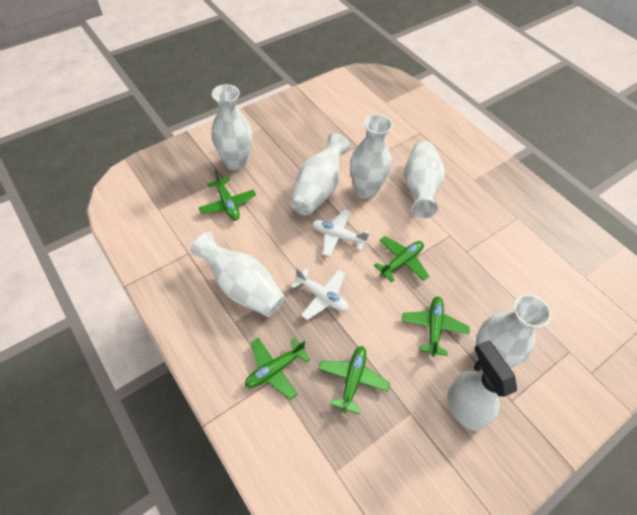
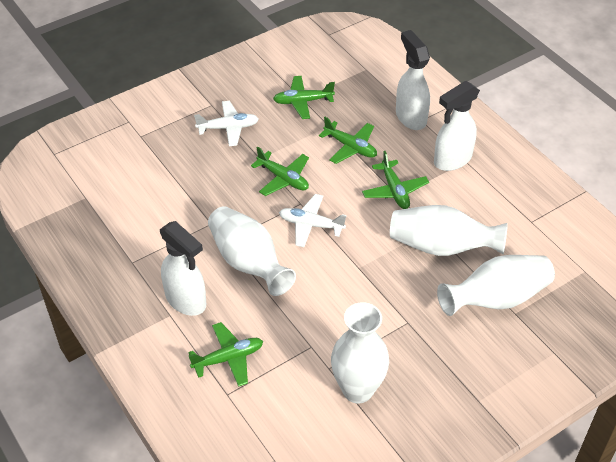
white spray bottle: 1 -> 3
white vase: 6 -> 4

